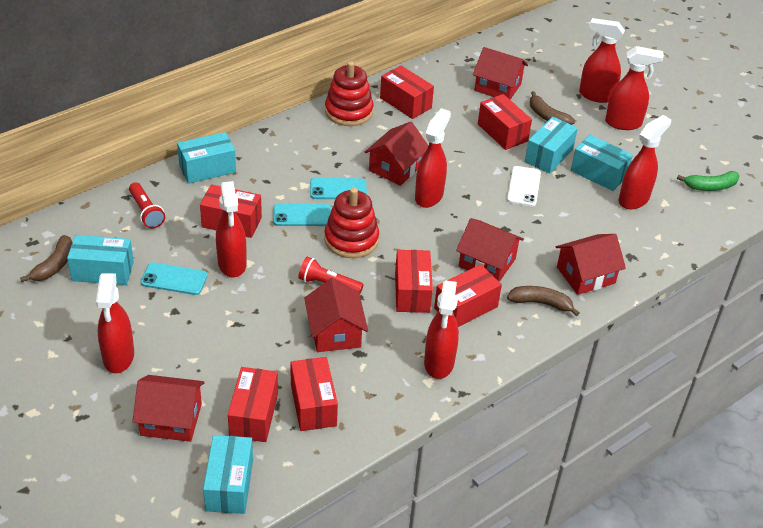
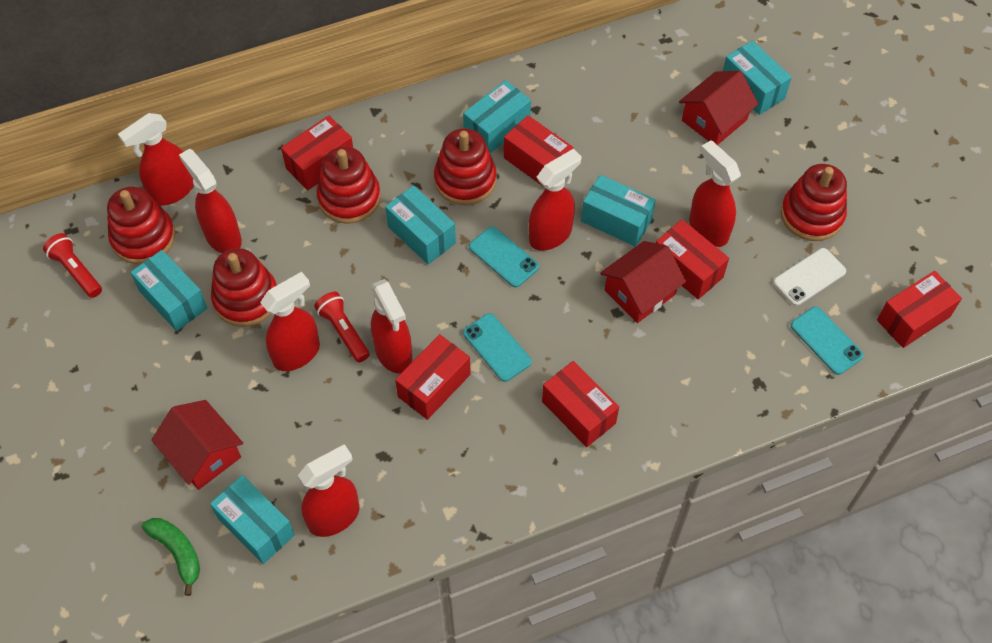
brown banana: 3 -> 0
red box: 7 -> 6
red house: 6 -> 3
red stacking toy: 2 -> 5
turquoise box: 5 -> 6

